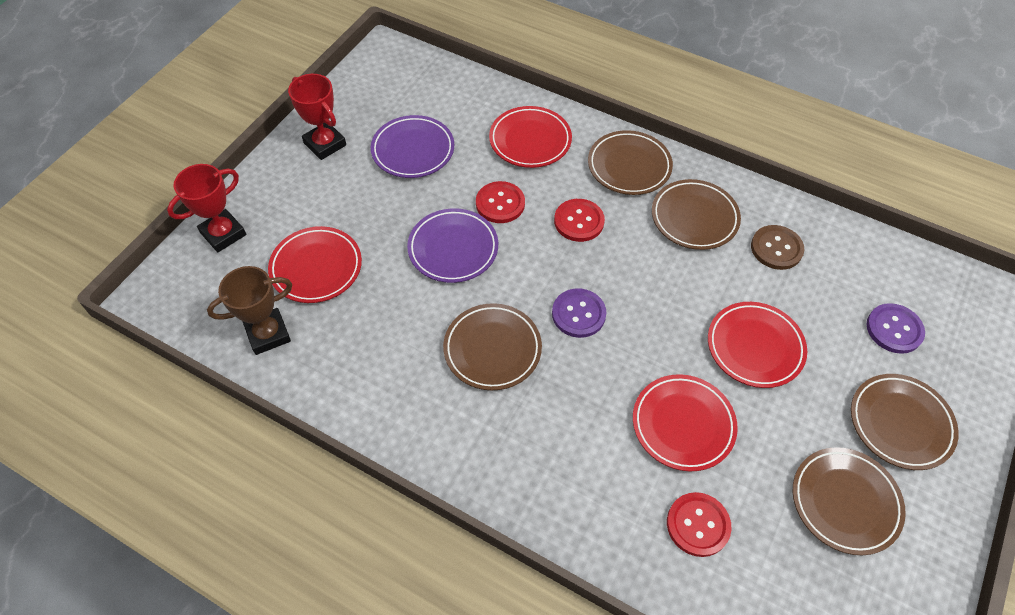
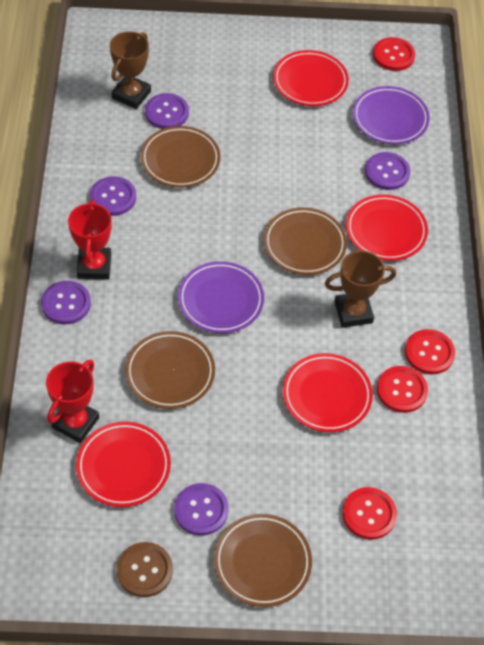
brown plate: 5 -> 4
brown trophy: 1 -> 2
purple button: 2 -> 5
red button: 3 -> 4

